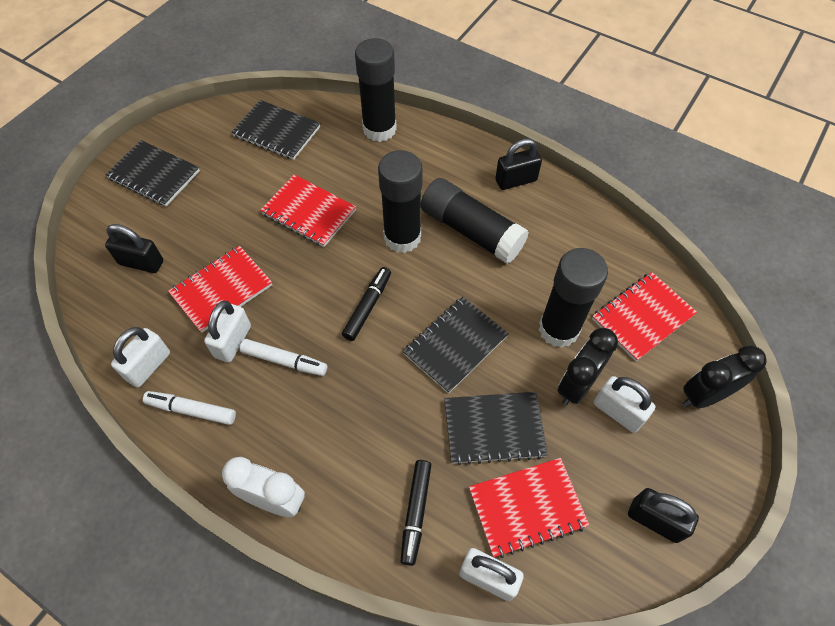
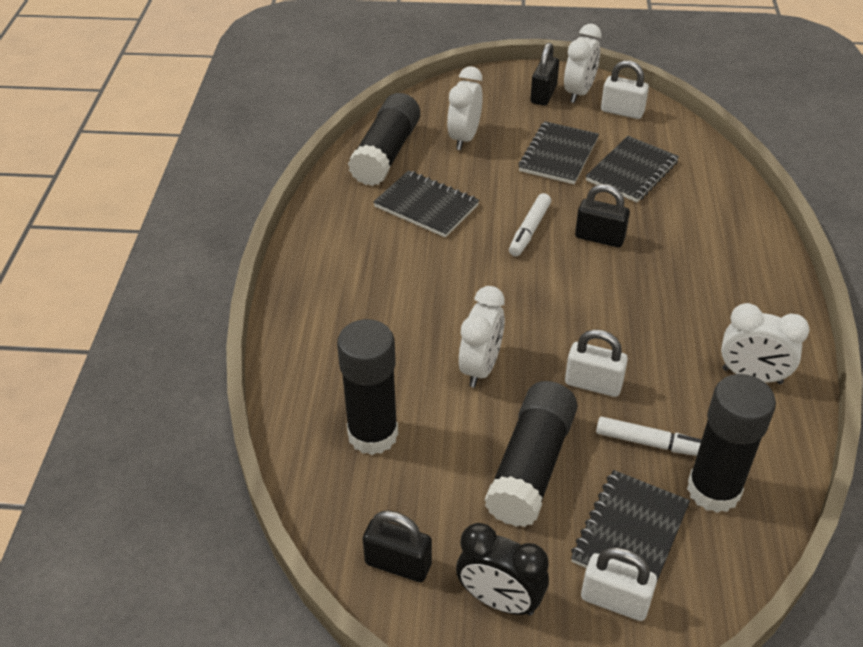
black clock: 2 -> 1
black marker: 2 -> 0
red notebook: 4 -> 0
white clock: 1 -> 4
white padlock: 4 -> 3

